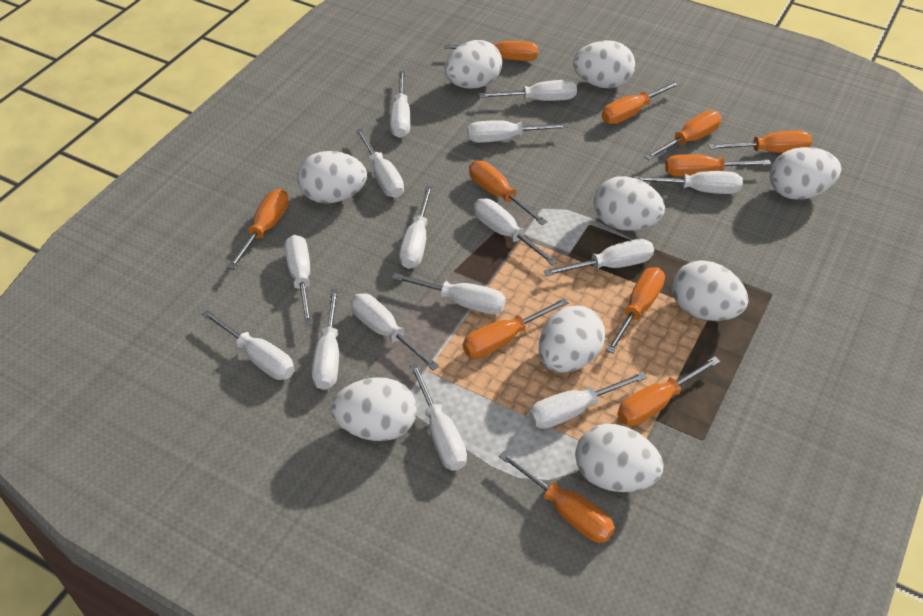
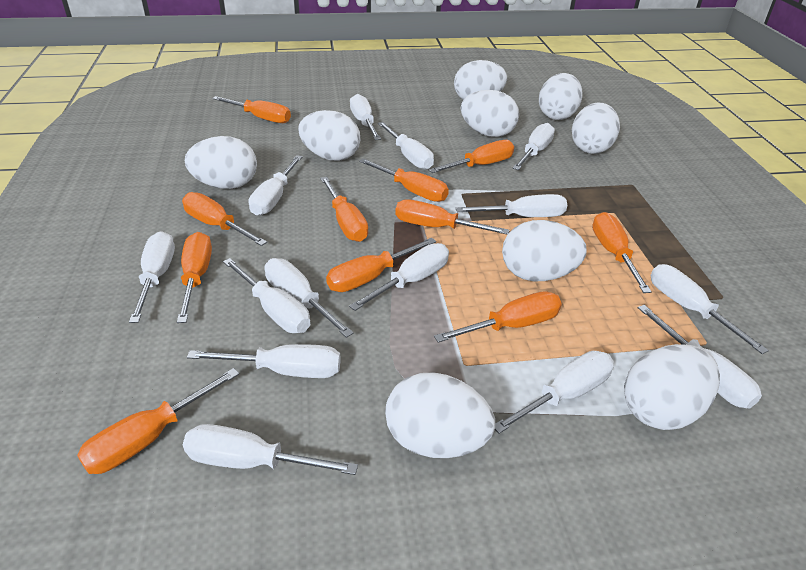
white screwdriver: 15 -> 14

